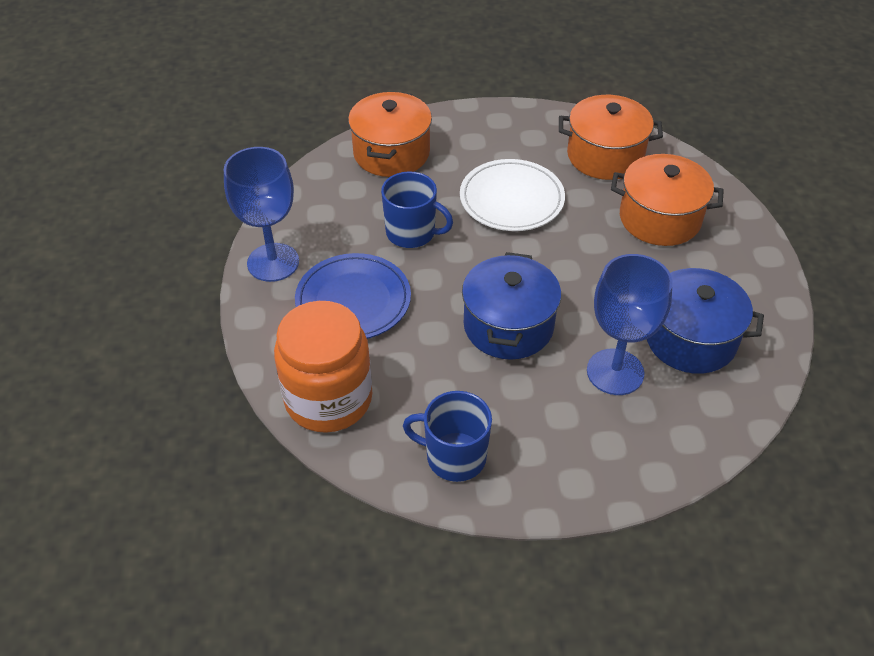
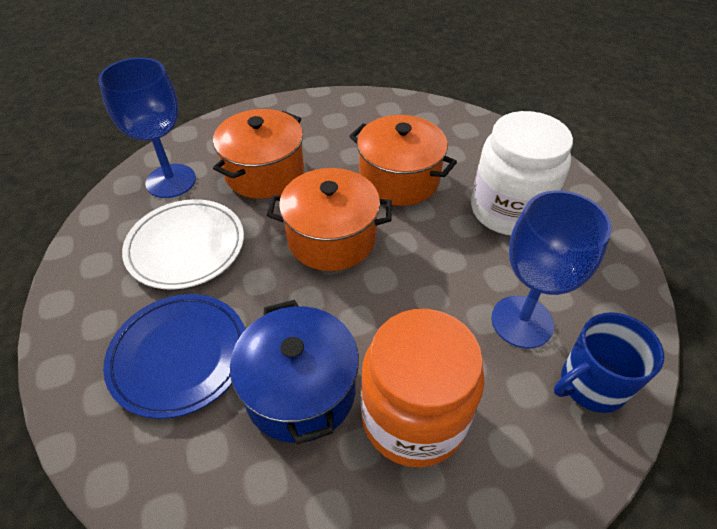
blue mug: 2 -> 1
blue pot: 2 -> 1
white jar: 0 -> 1

